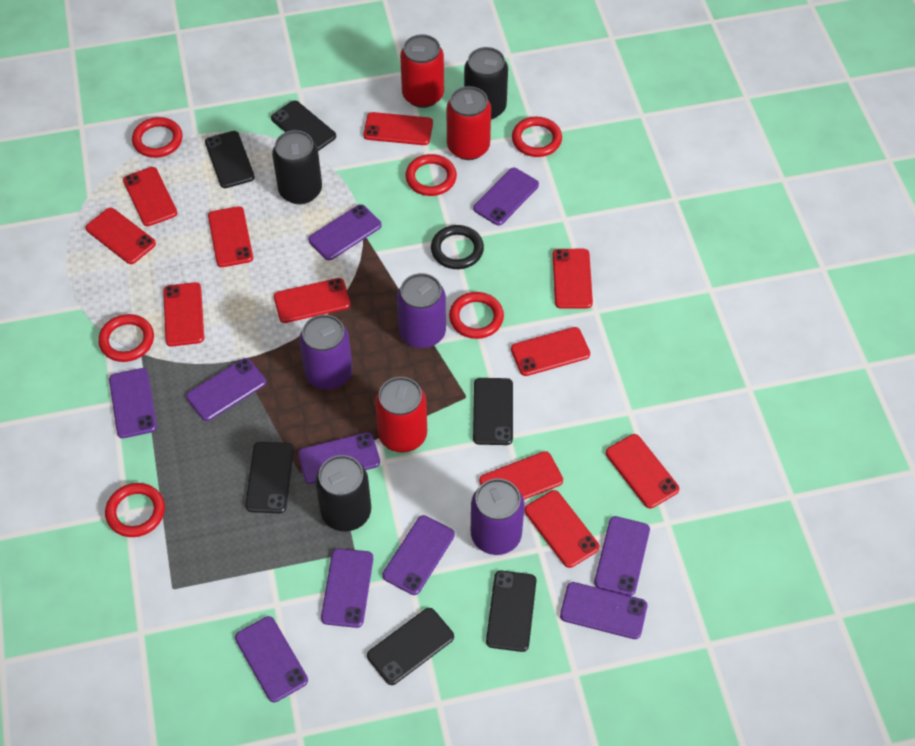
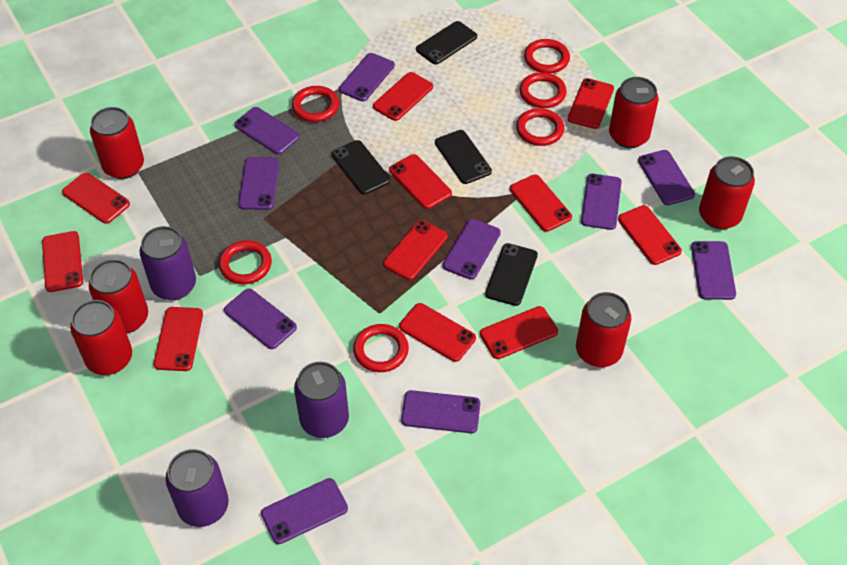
black can: 3 -> 0
black phone: 6 -> 4
black ring: 1 -> 0
red can: 3 -> 6

